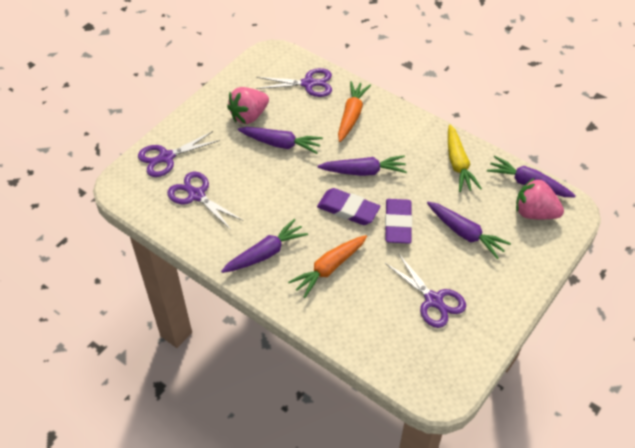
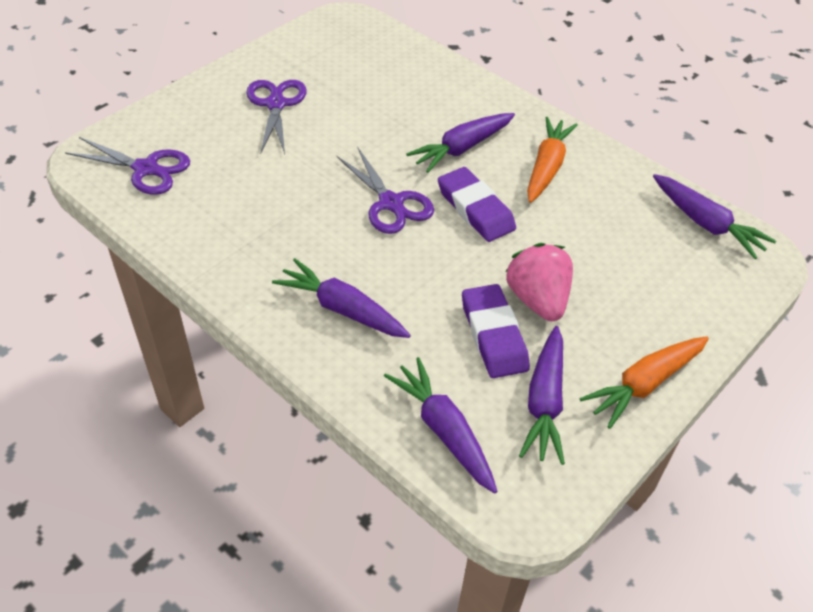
pink strawberry: 2 -> 1
purple scissors: 4 -> 3
yellow carrot: 1 -> 0

